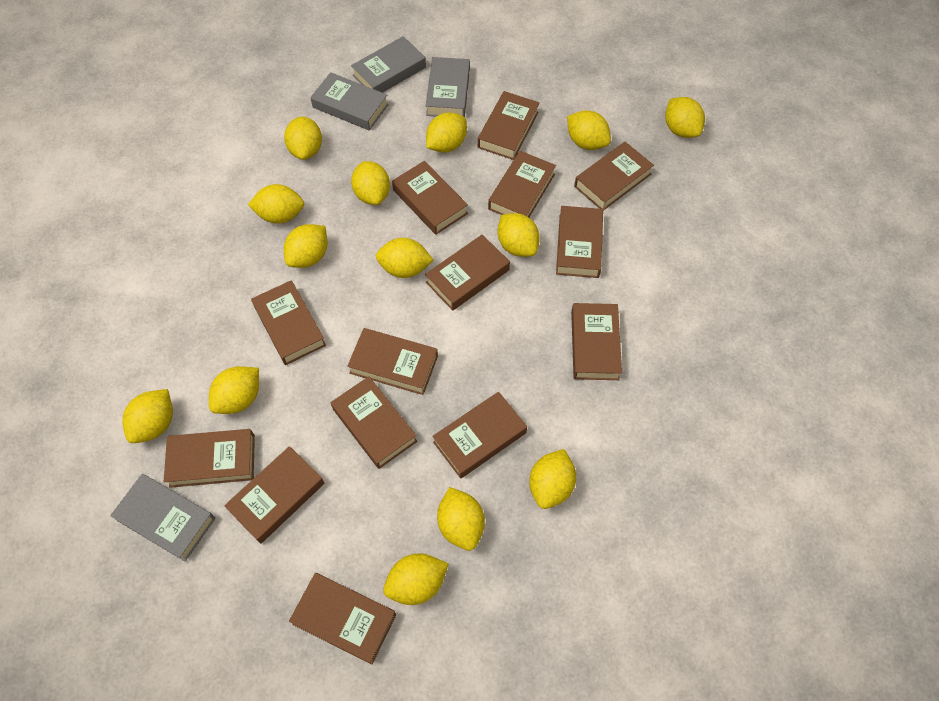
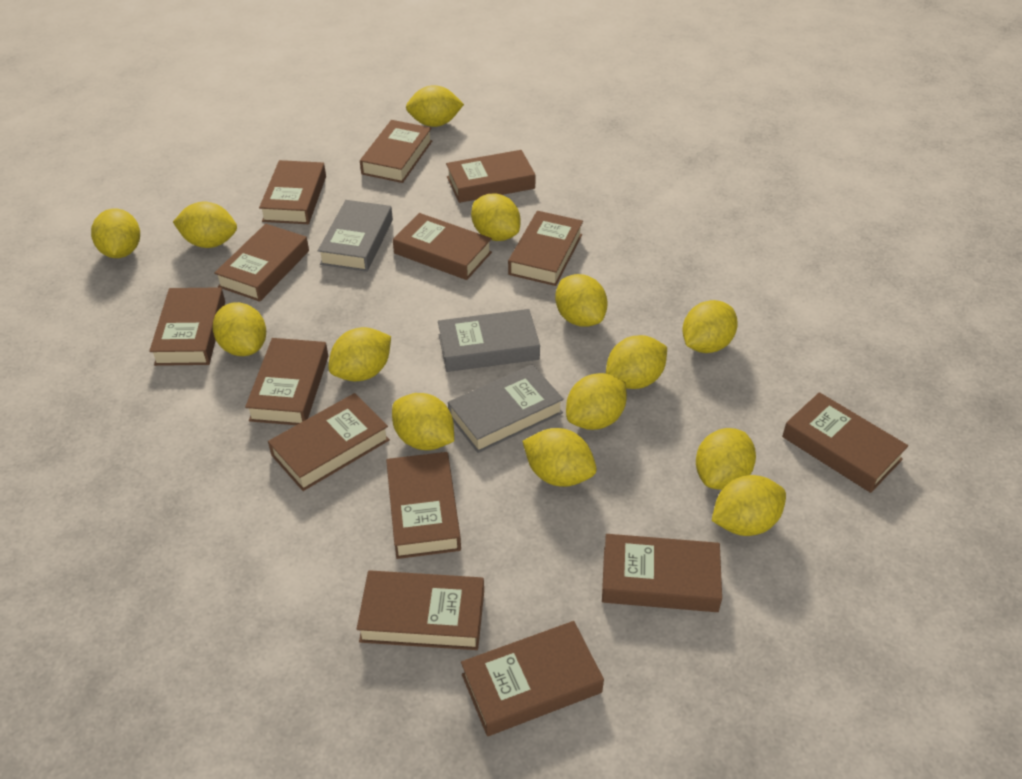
grey book: 4 -> 3

